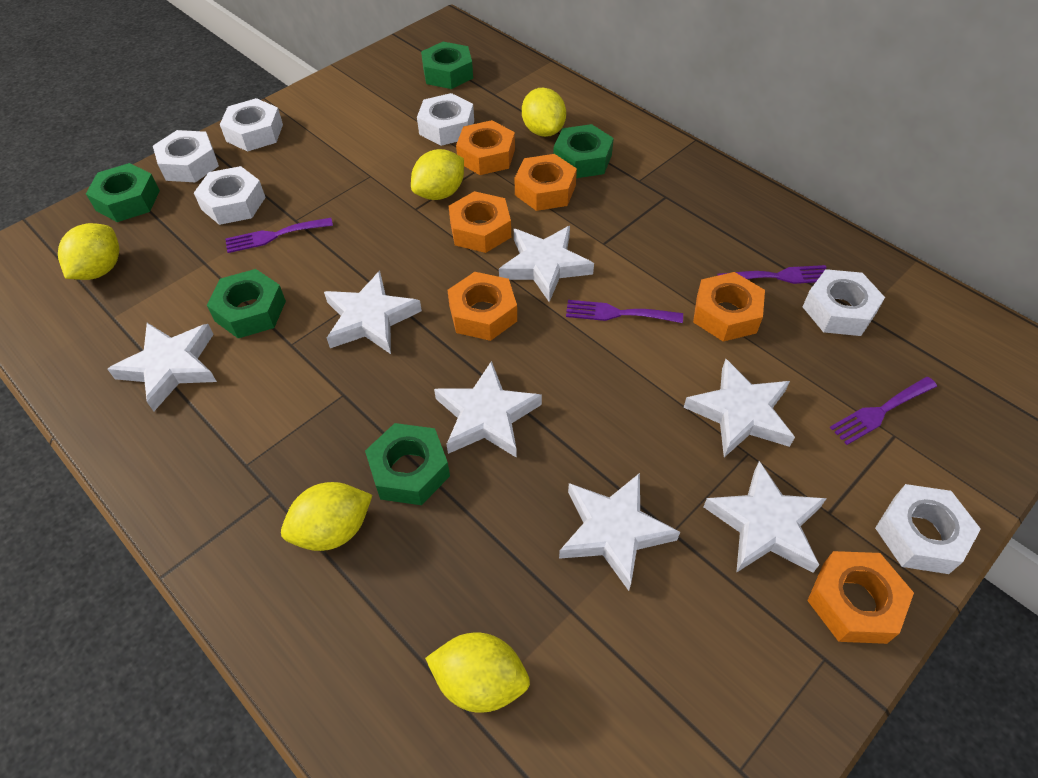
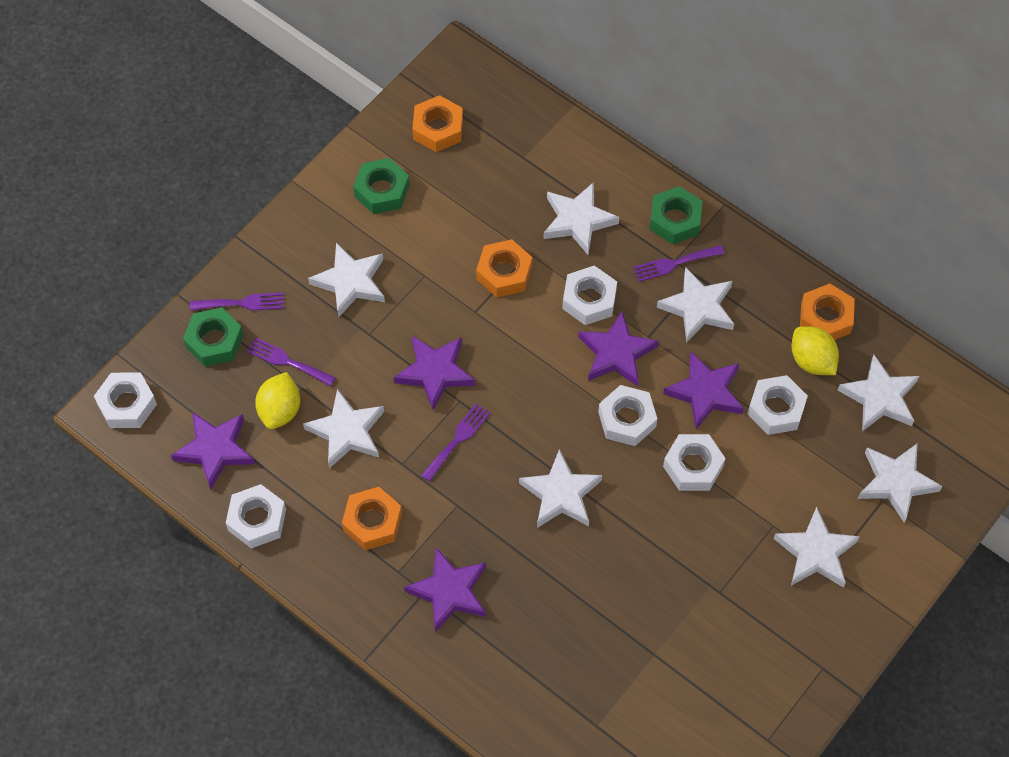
green nut: 5 -> 3
orange nut: 6 -> 4
purple star: 0 -> 5
white star: 7 -> 8
yellow lemon: 5 -> 2

